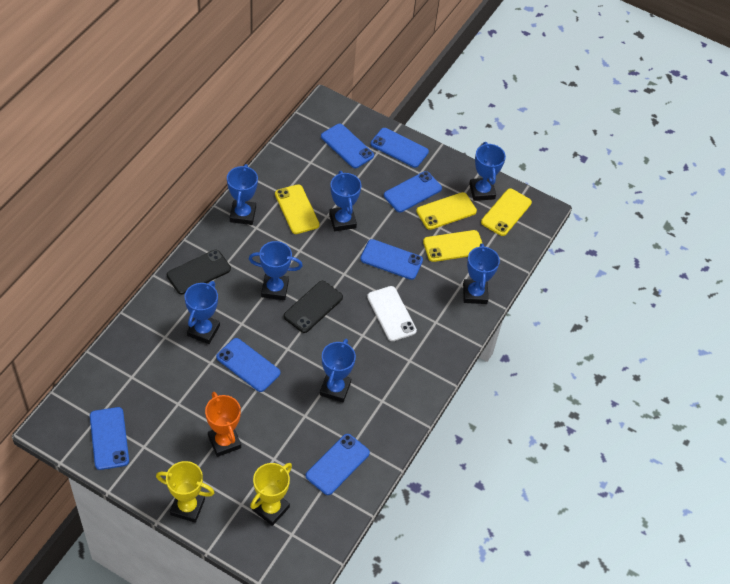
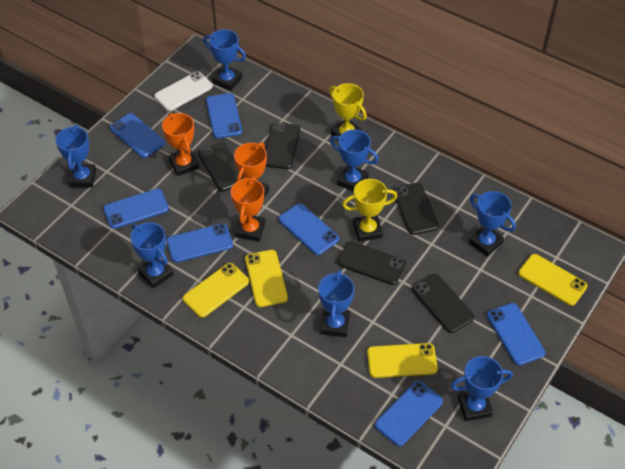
black phone: 2 -> 5
orange trophy: 1 -> 3

